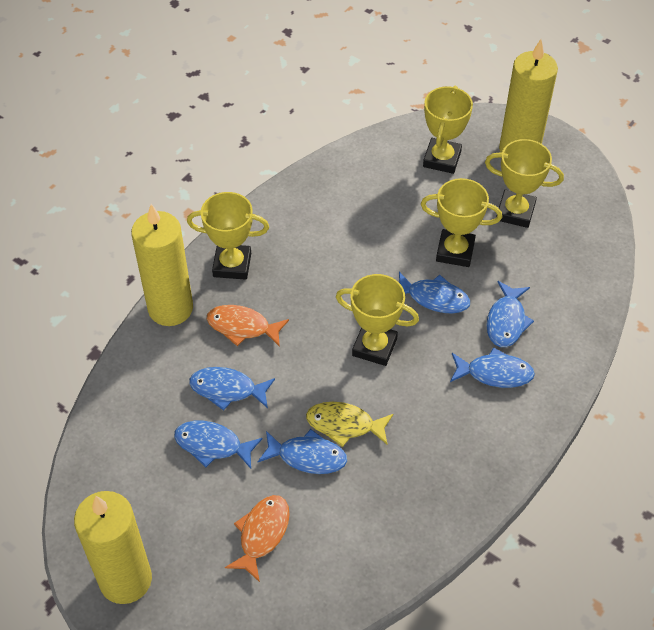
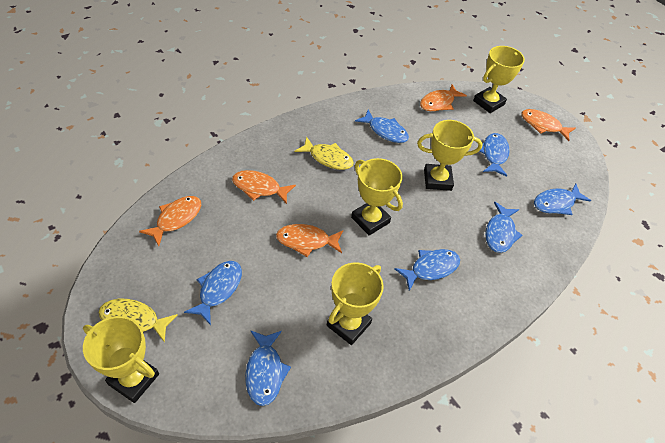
blue fish: 6 -> 7
orange fish: 2 -> 5
yellow candle: 3 -> 0
yellow fish: 1 -> 2

